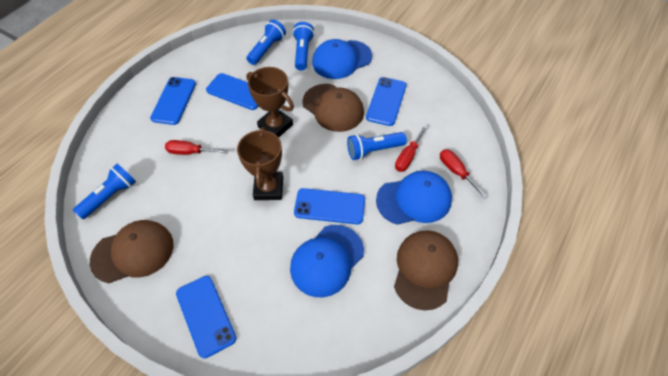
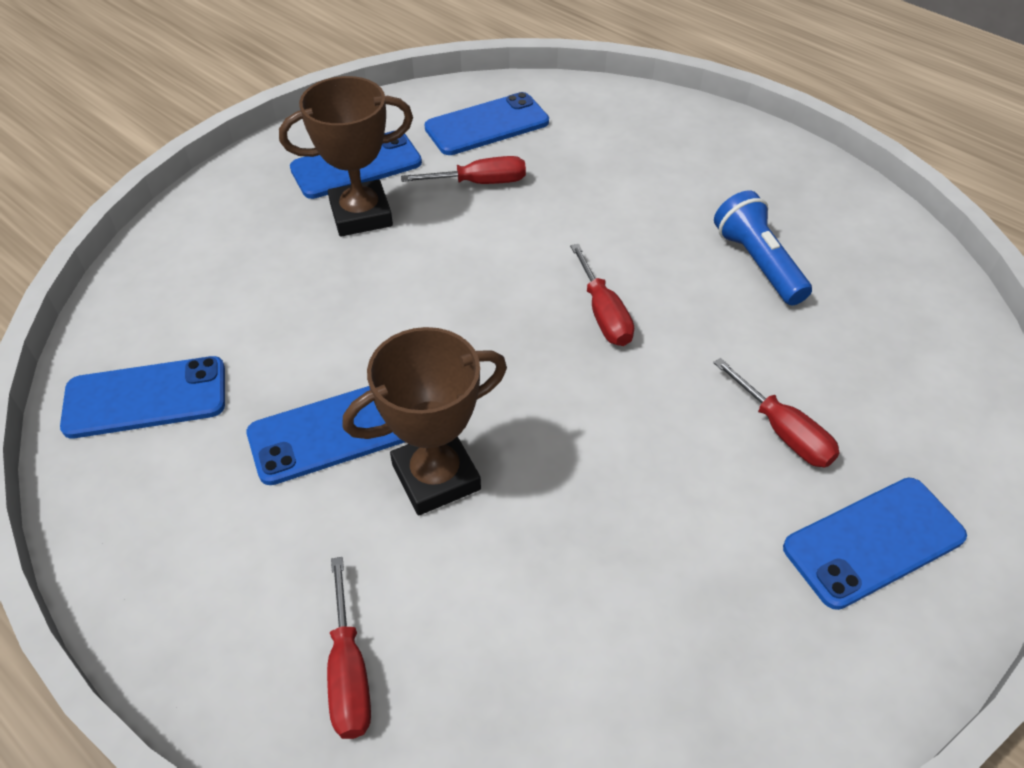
blue cap: 3 -> 0
blue flashlight: 4 -> 1
brown cap: 3 -> 0
red screwdriver: 3 -> 4

